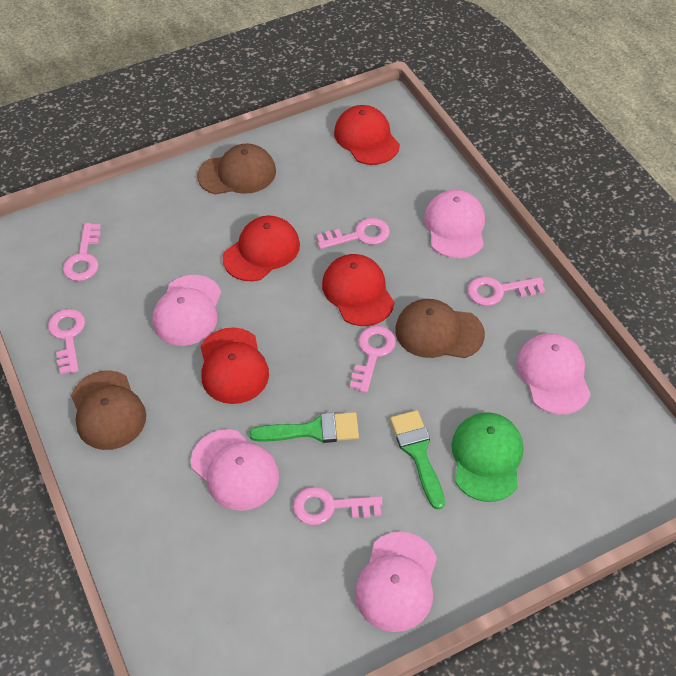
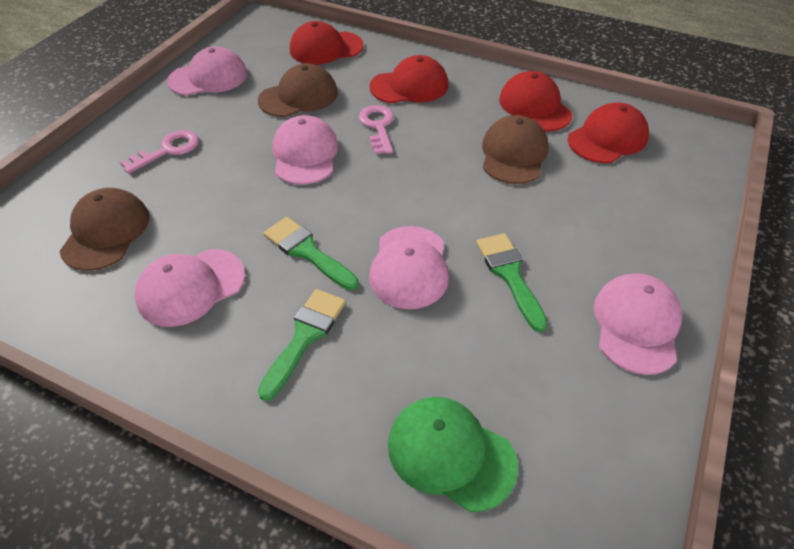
green brush: 2 -> 3
pink key: 6 -> 2

